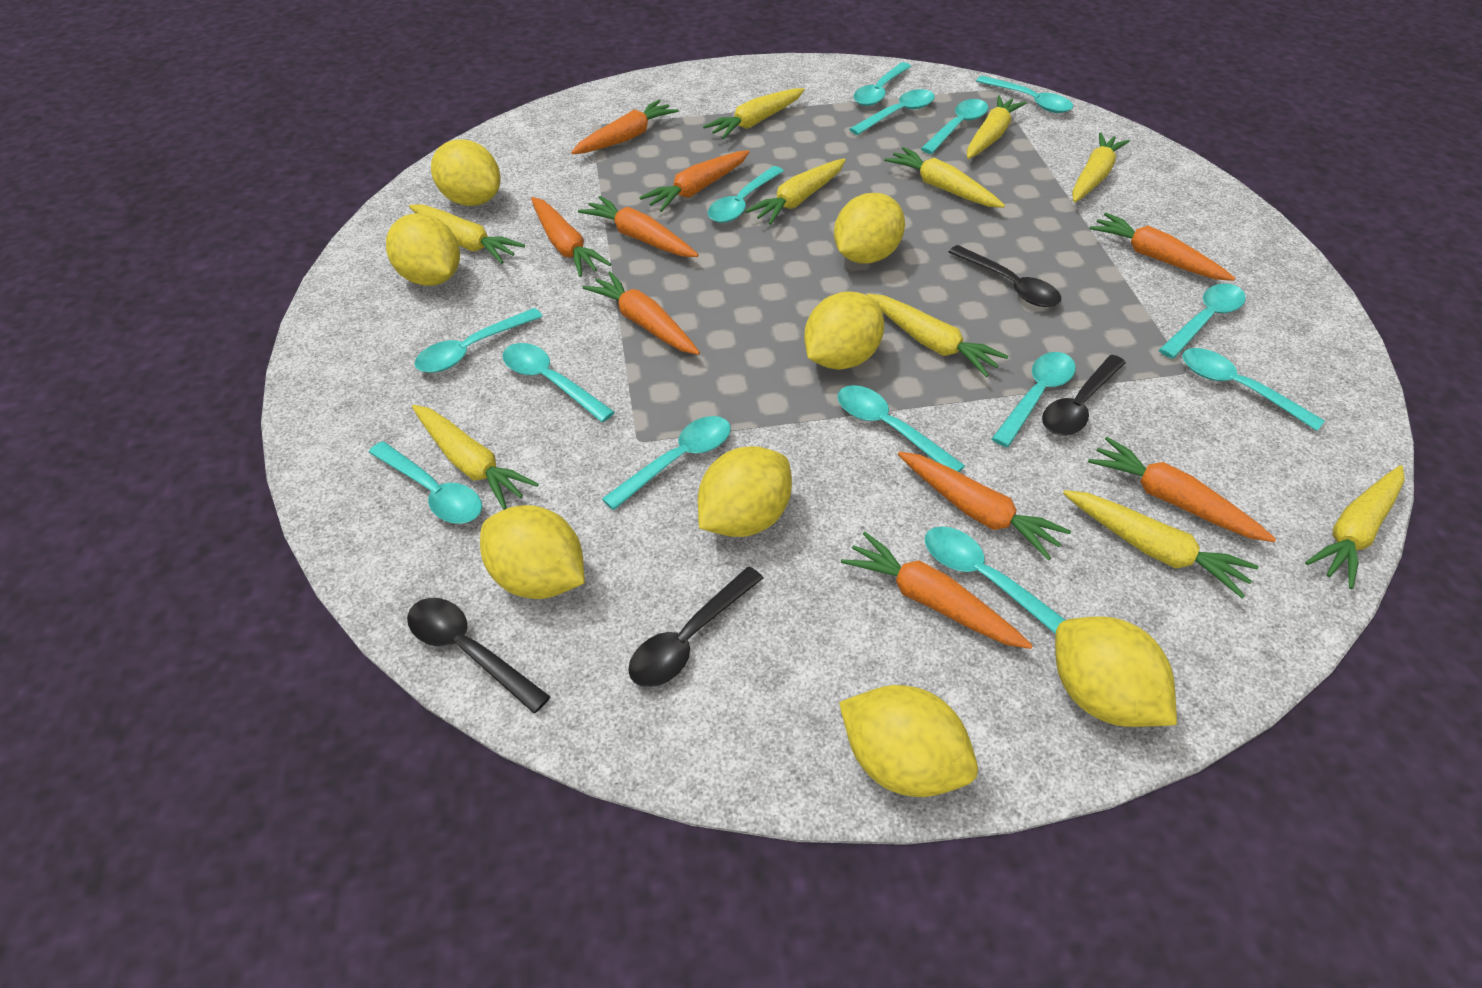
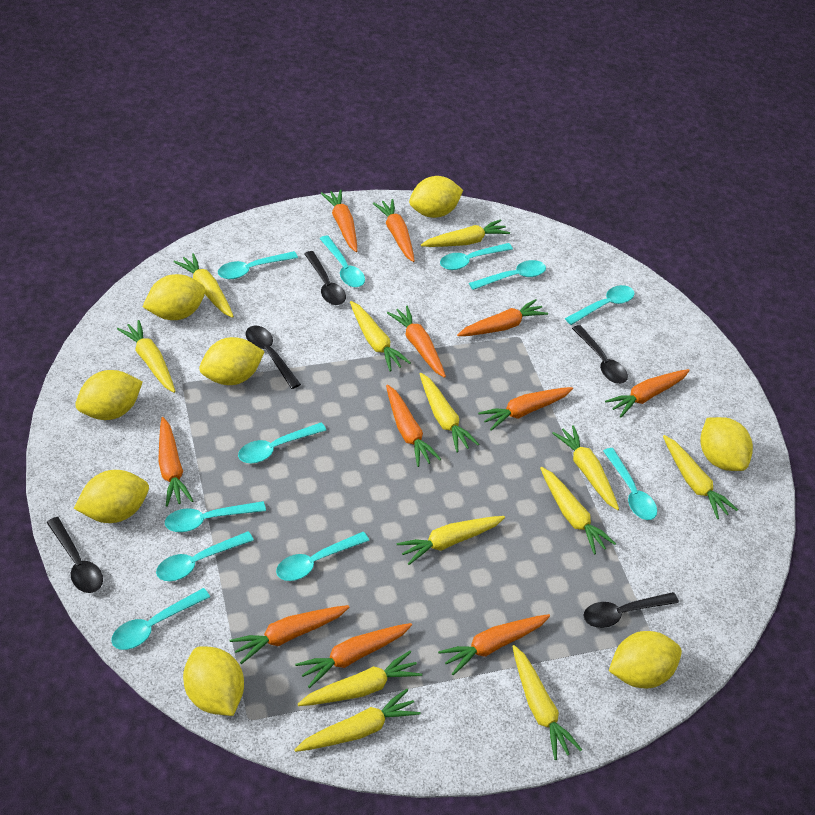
black spoon: 4 -> 5
orange carrot: 9 -> 11
turquoise spoon: 14 -> 11
yellow carrot: 10 -> 12

